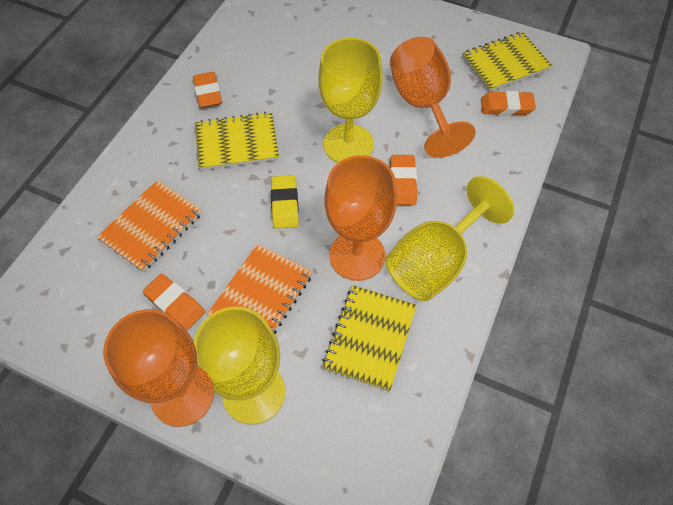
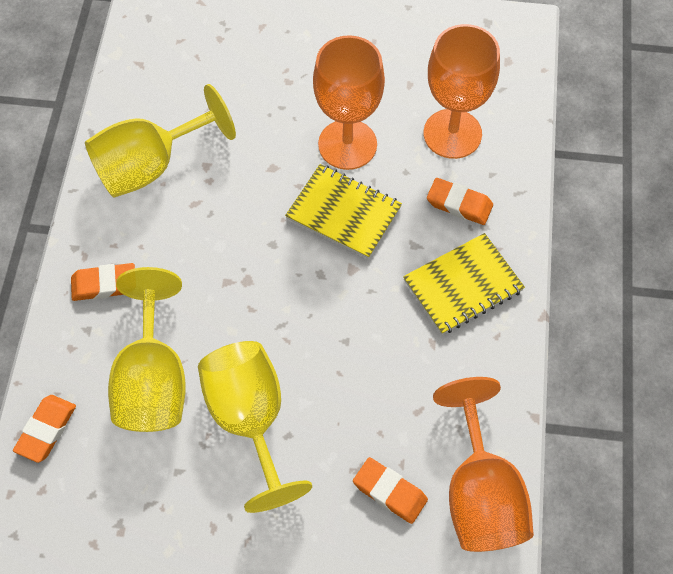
orange notebook: 2 -> 0
yellow eraser: 1 -> 0
yellow notebook: 3 -> 2

